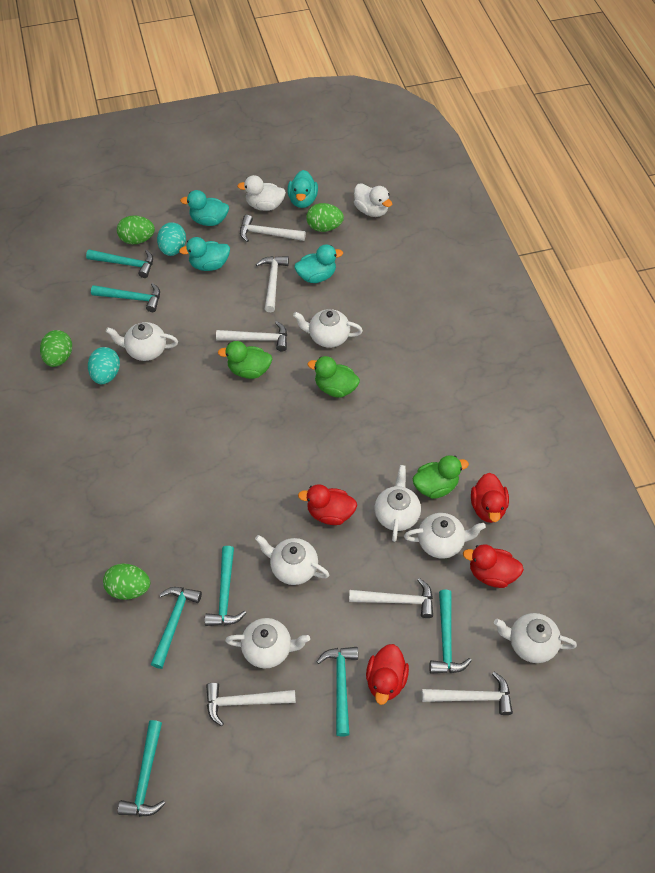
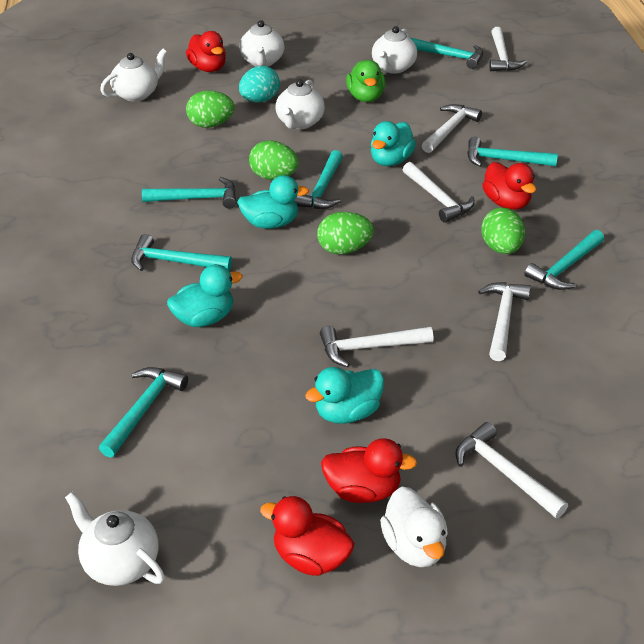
green duck: 3 -> 1
turquoise egg: 2 -> 1
white duck: 2 -> 1
white teapot: 7 -> 5

